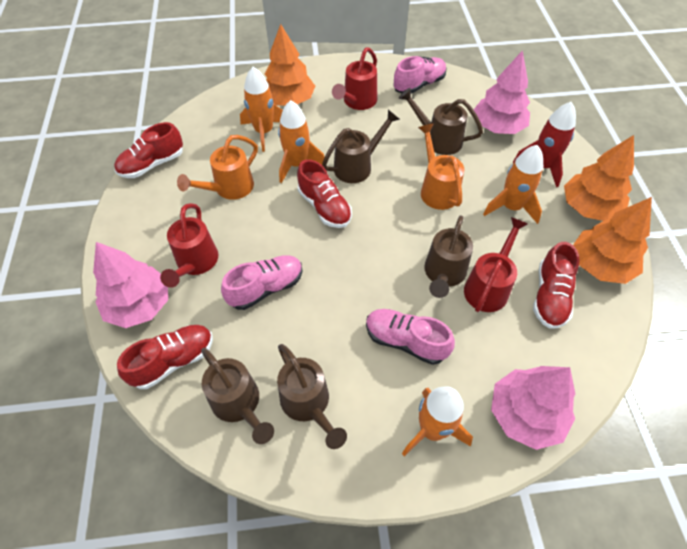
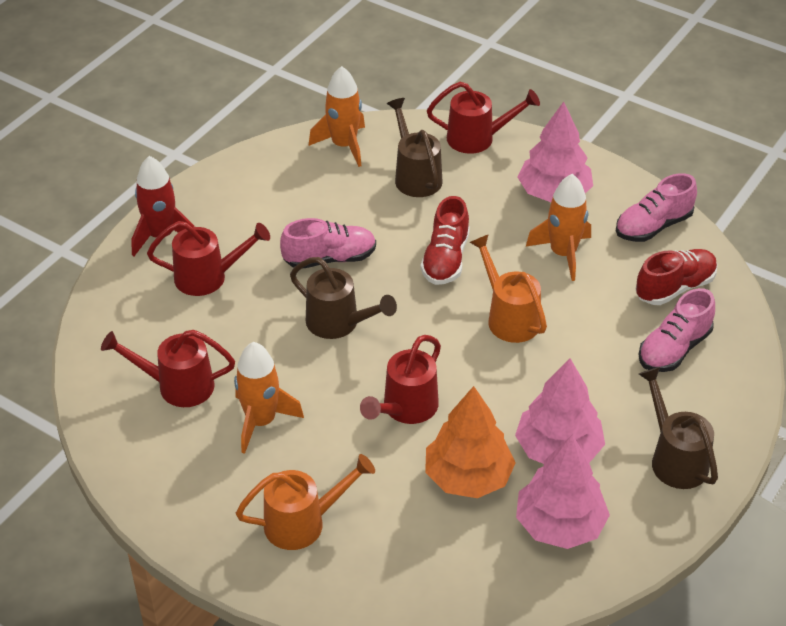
brown watering can: 5 -> 3
orange rocket: 4 -> 3
orange tree: 3 -> 1
red shoe: 4 -> 2
red watering can: 3 -> 4

